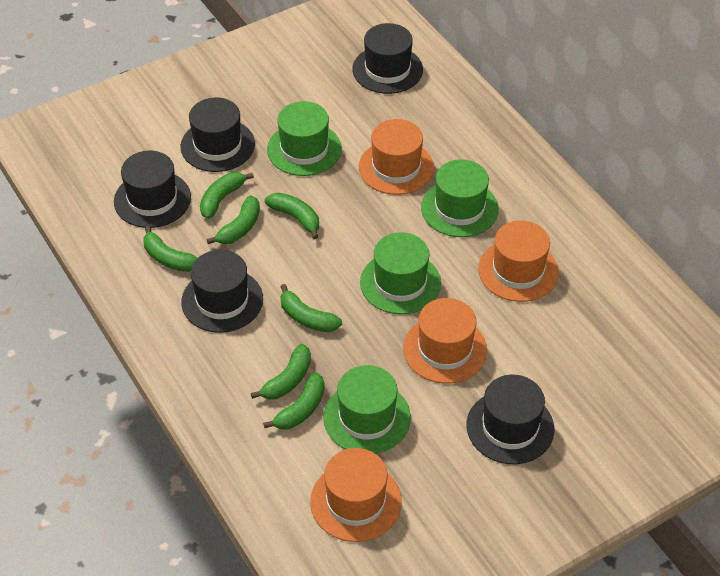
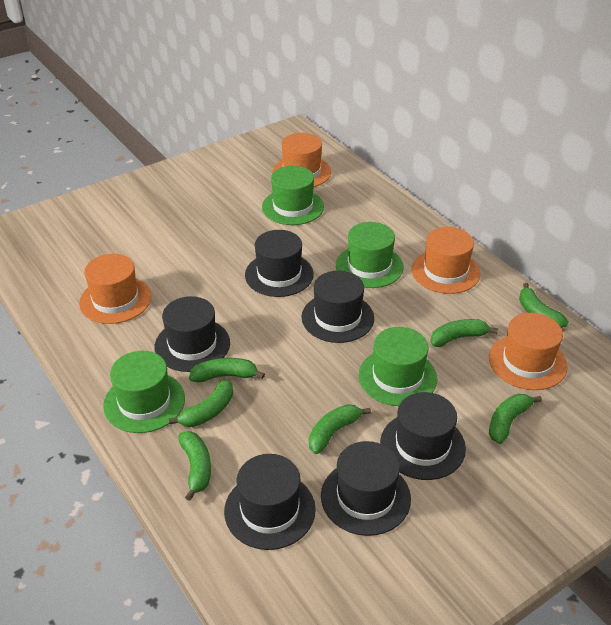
black hat: 5 -> 6

